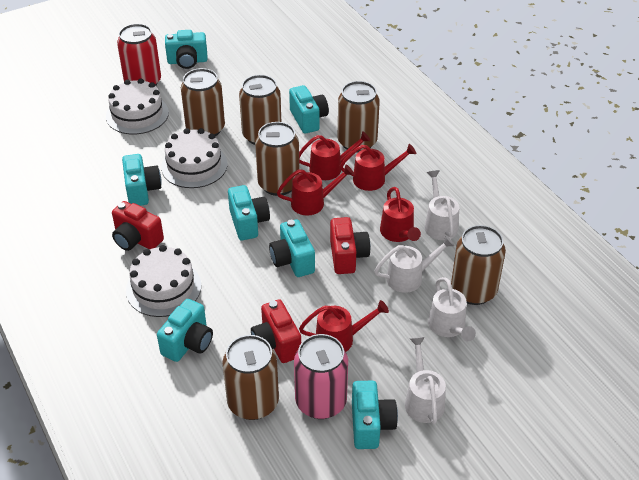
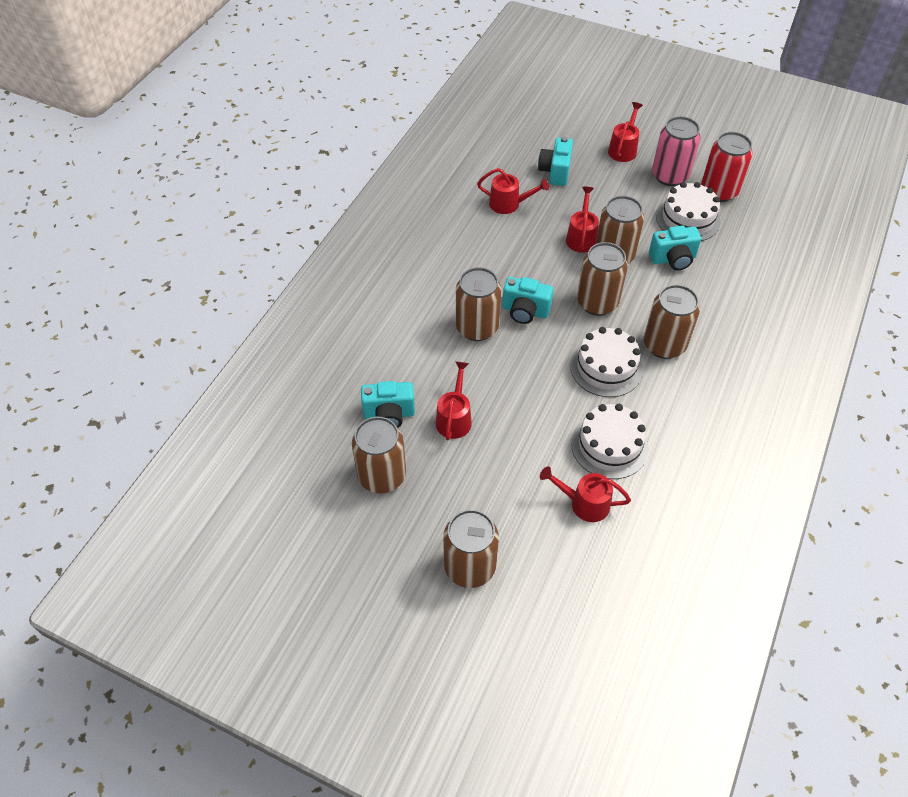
red camera: 3 -> 0
turquoise camera: 7 -> 4
white watering can: 4 -> 0

